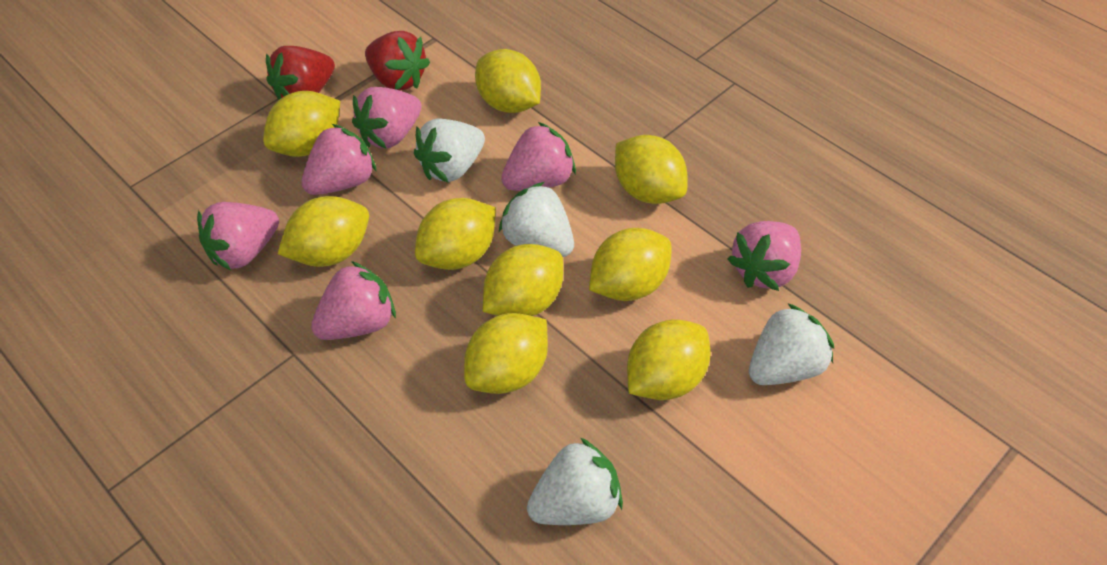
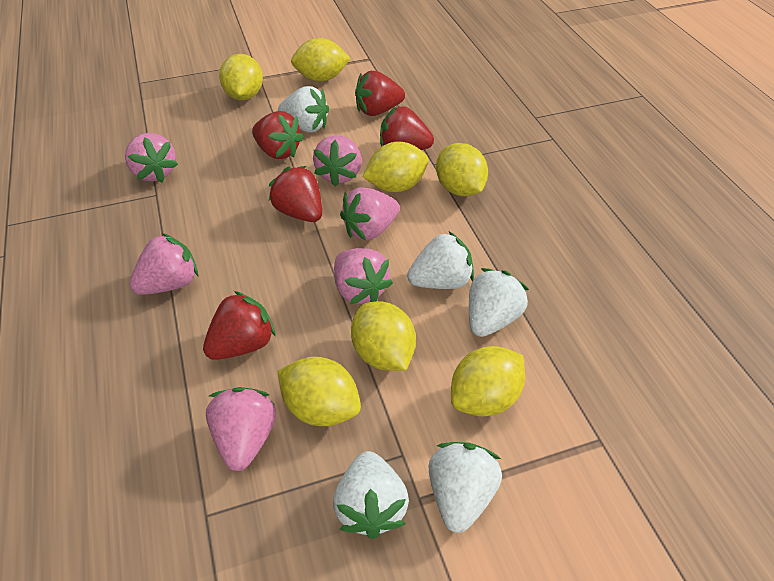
red strawberry: 2 -> 5
white strawberry: 4 -> 5
yellow lemon: 9 -> 7

